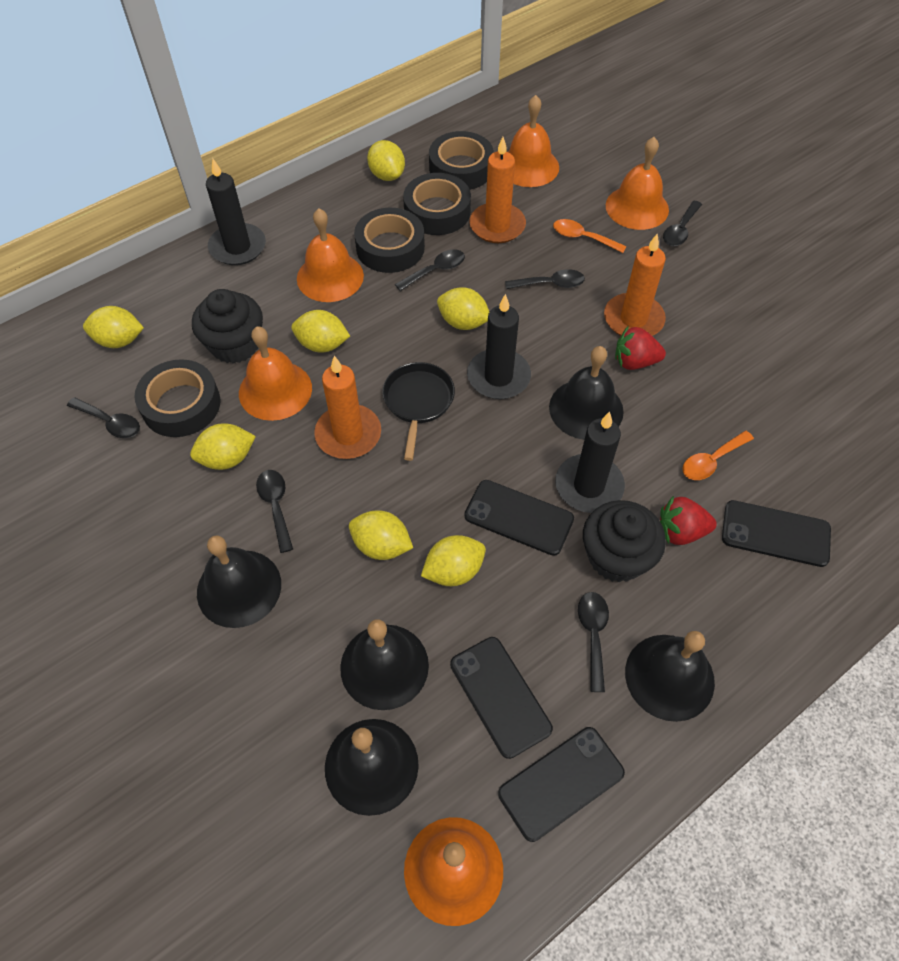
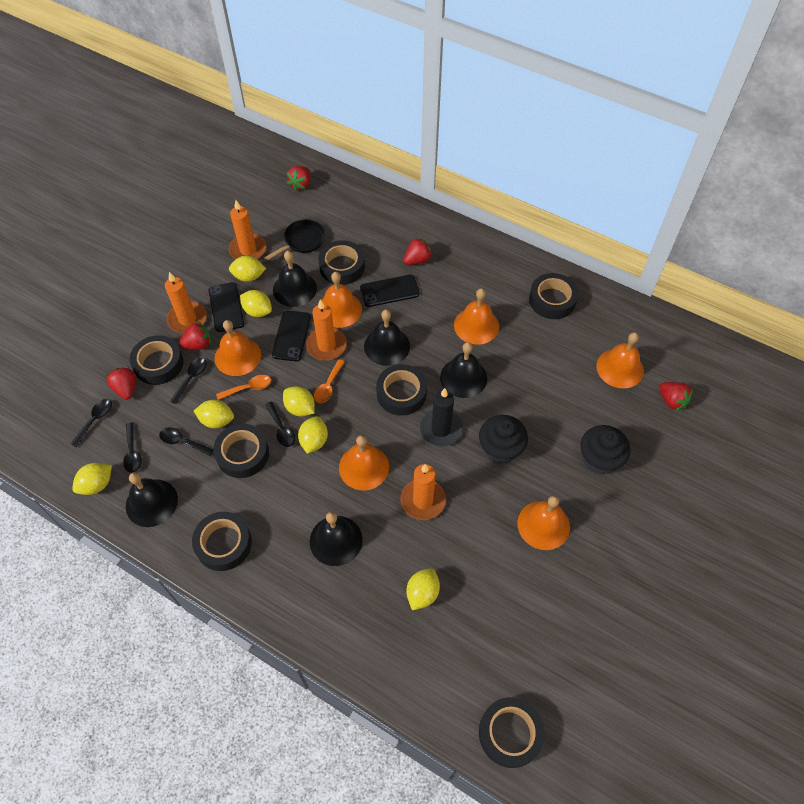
black candle: 3 -> 1
black phone: 4 -> 3
black spoon: 6 -> 5
black tape: 4 -> 7
orange bell: 5 -> 6
orange candle: 3 -> 4
red strawberry: 2 -> 5

